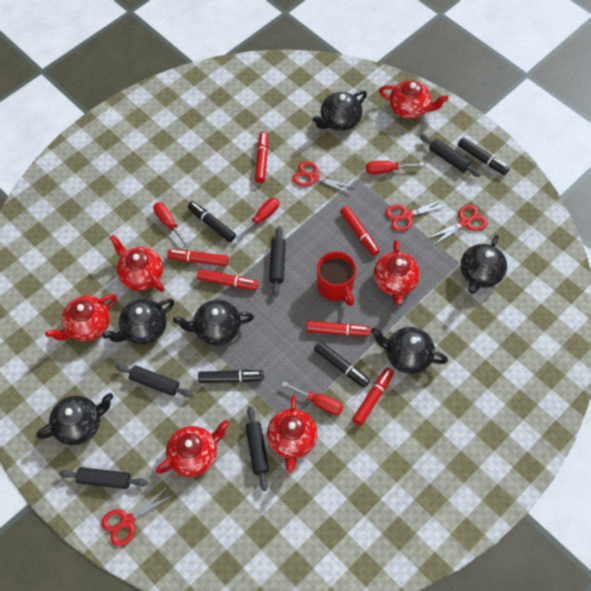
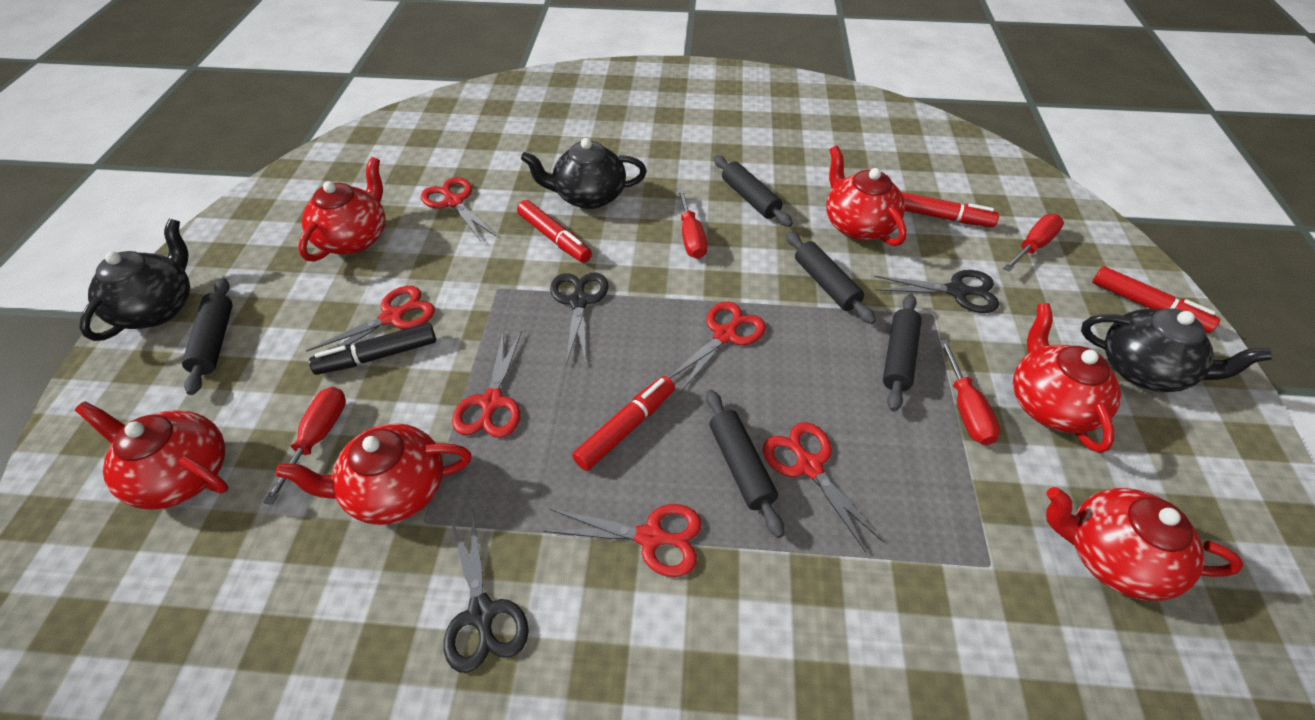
black marker: 4 -> 1
black scissors: 0 -> 3
black teapot: 6 -> 3
red marker: 6 -> 4
red mug: 1 -> 0
red scissors: 4 -> 6

